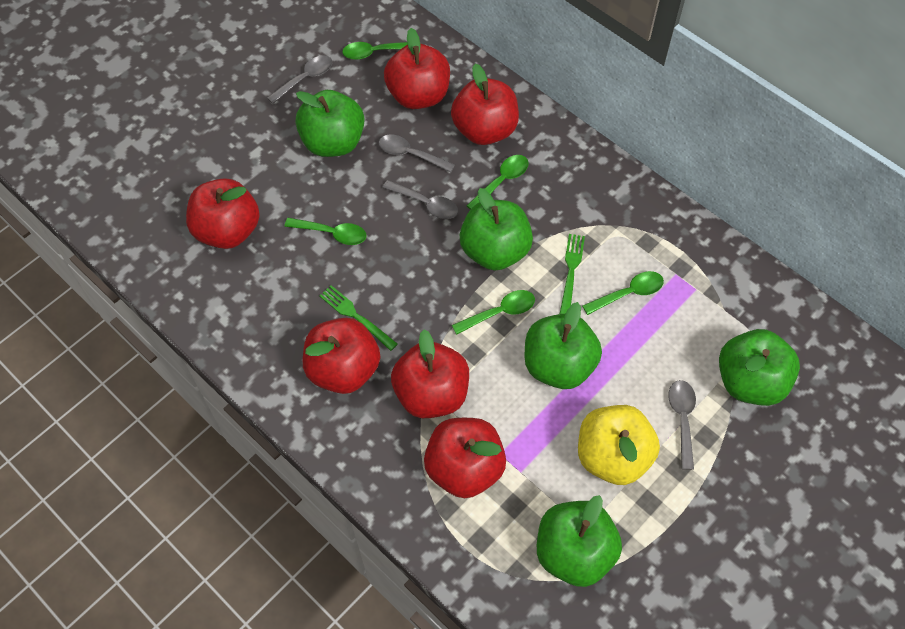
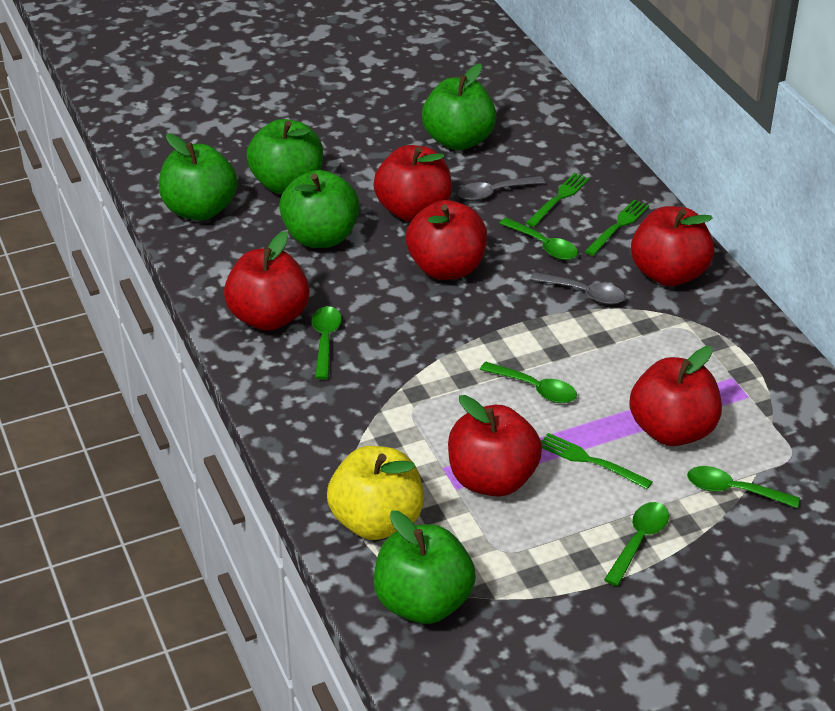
green fork: 2 -> 3
grey spoon: 4 -> 2

